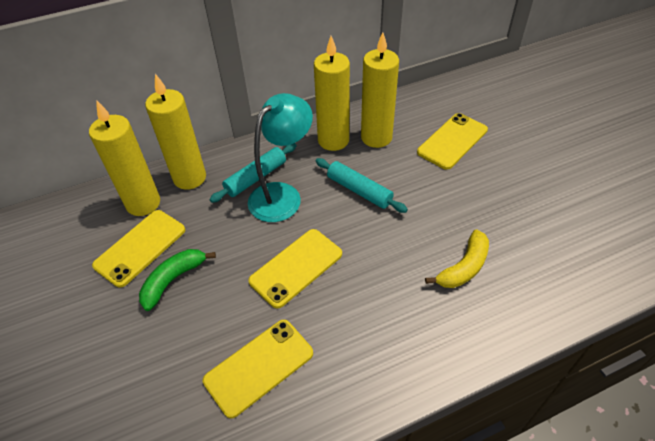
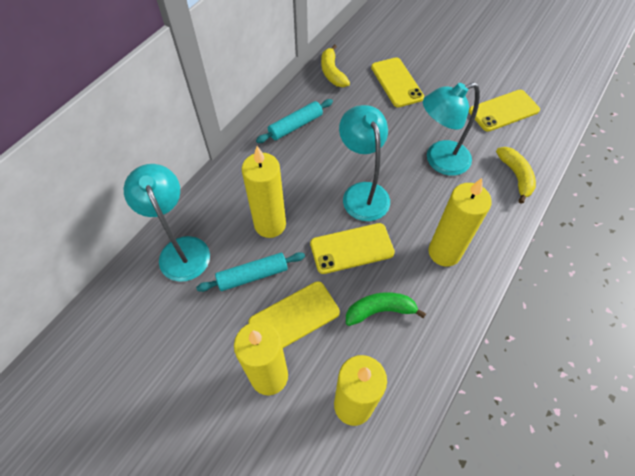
turquoise lamp: 1 -> 3
yellow banana: 1 -> 2

